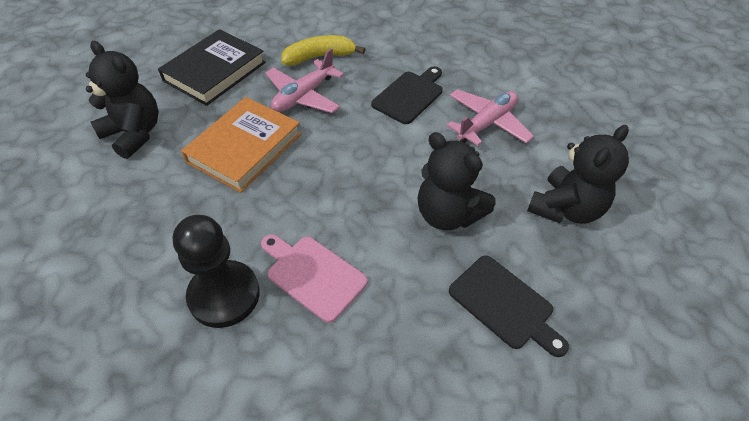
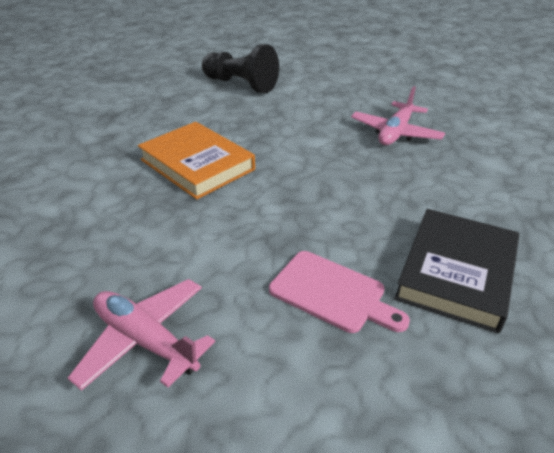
black cutting board: 2 -> 0
black teddy bear: 3 -> 0
yellow banana: 1 -> 0

